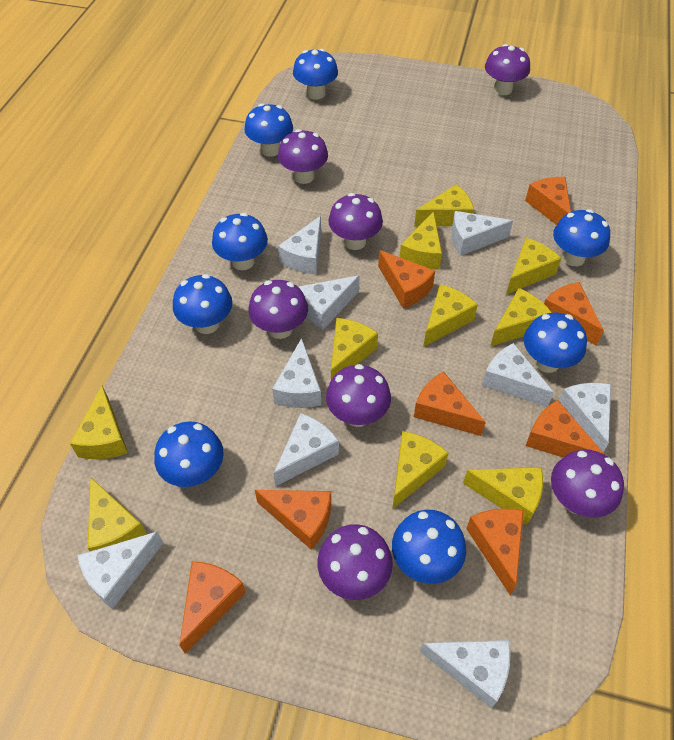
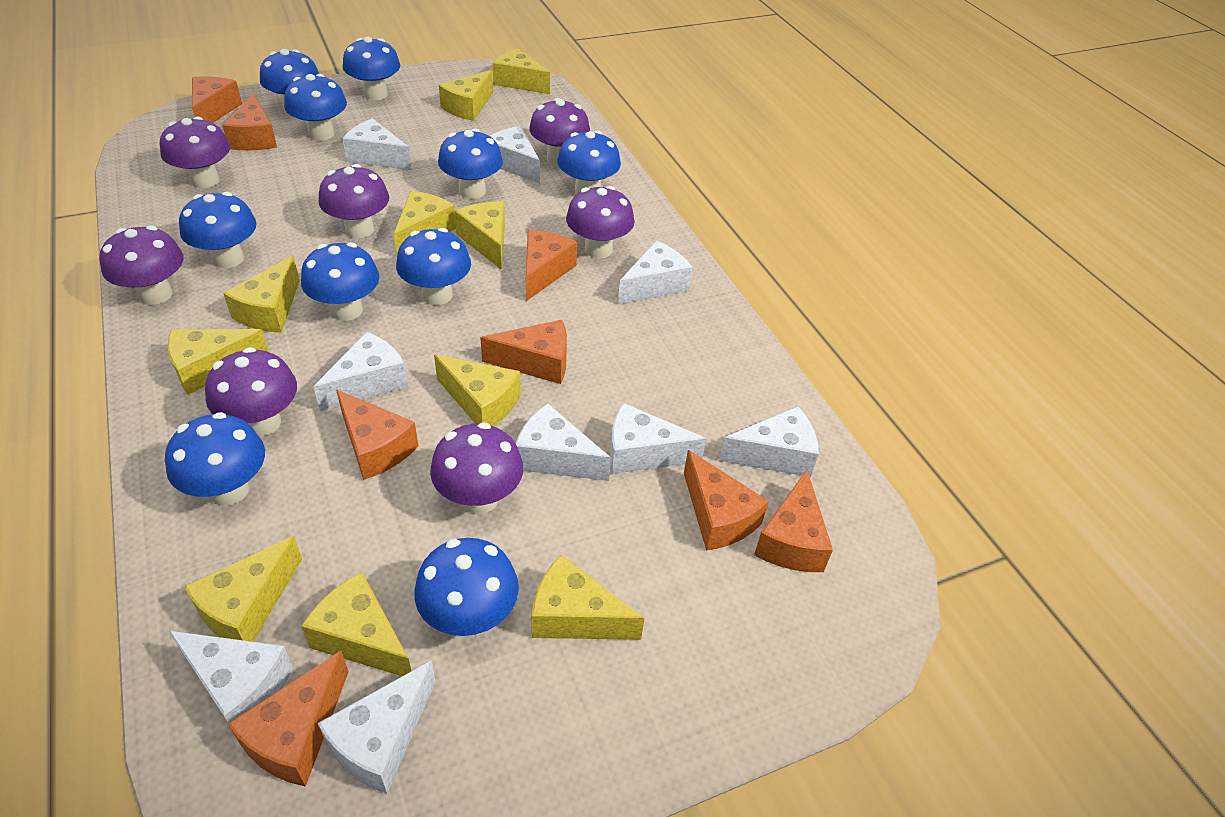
blue mushroom: 8 -> 10

